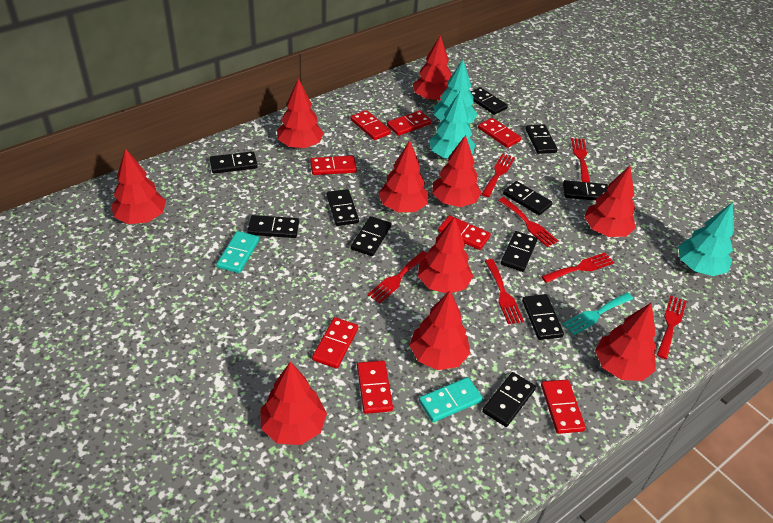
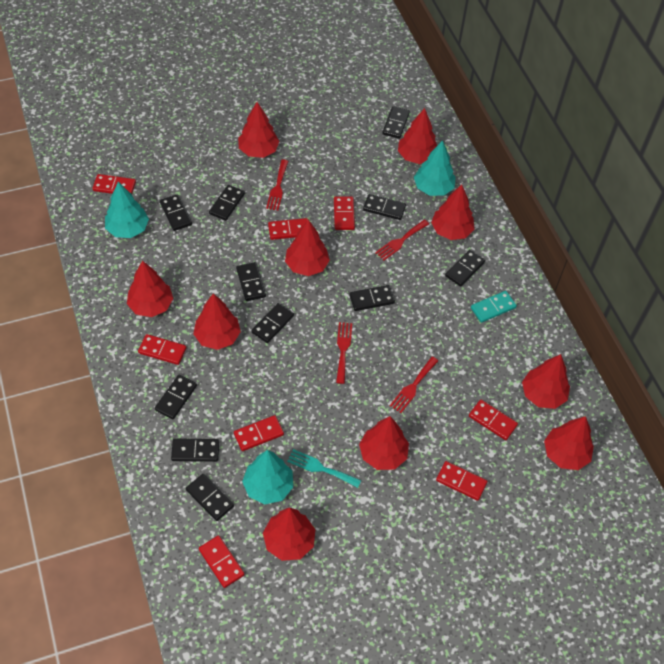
red fork: 7 -> 4
turquoise domino: 2 -> 1

